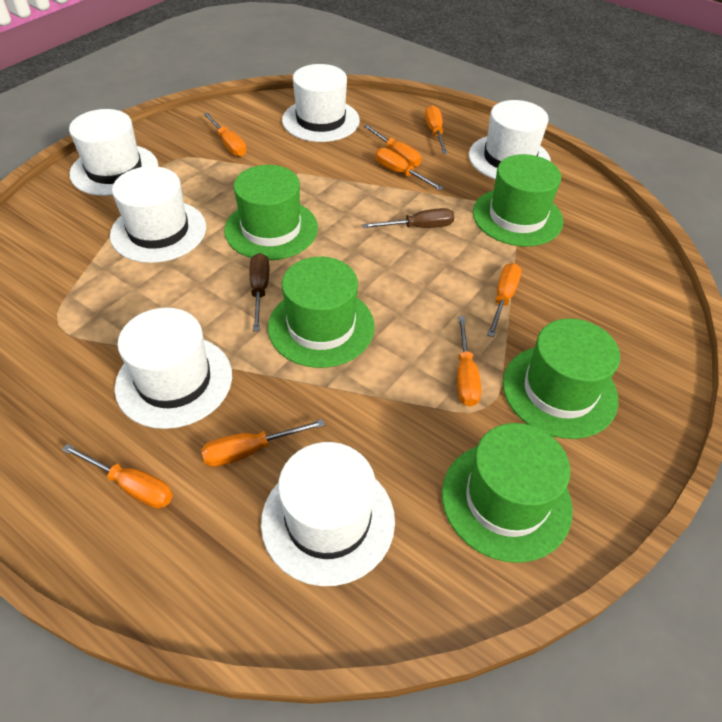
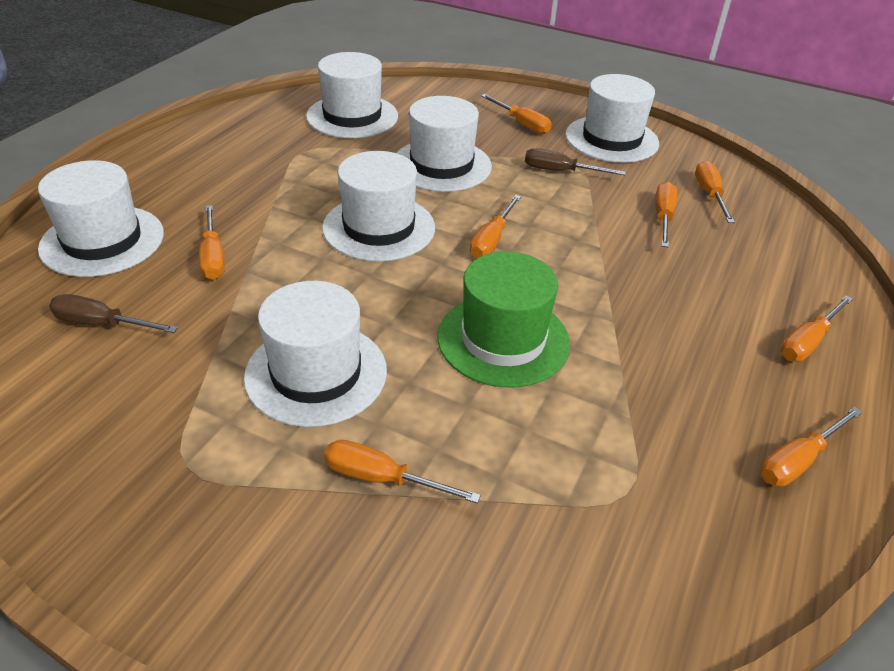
green hat: 5 -> 1

